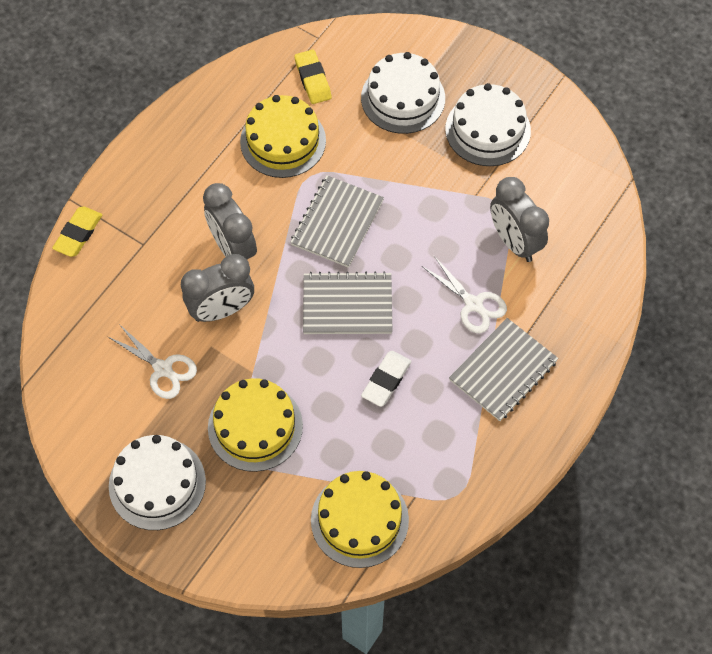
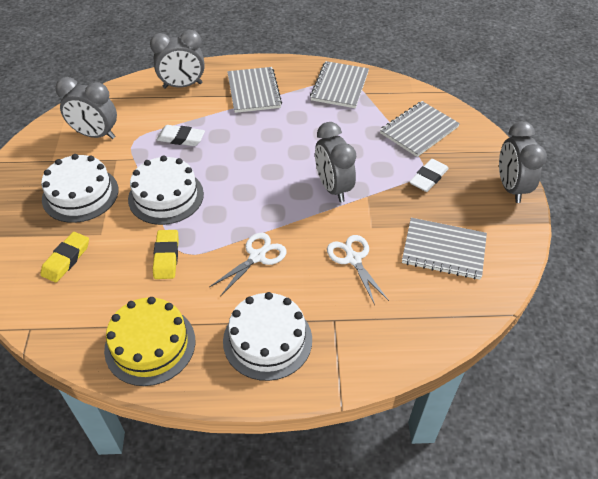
grey clock: 3 -> 4
grey notebook: 3 -> 4
white eraser: 1 -> 2
yellow cake: 3 -> 1

